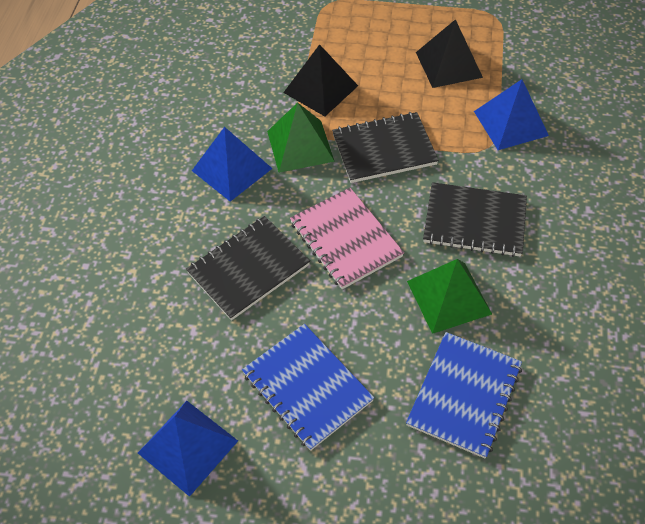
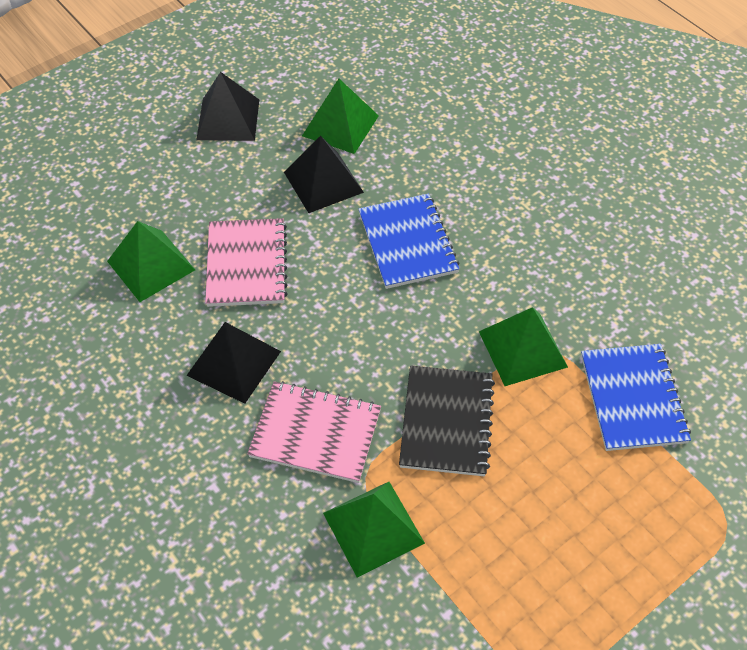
black notebook: 3 -> 1
black pyramid: 2 -> 3
blue pyramid: 3 -> 0
green pyramid: 2 -> 4
pink notebook: 1 -> 2

